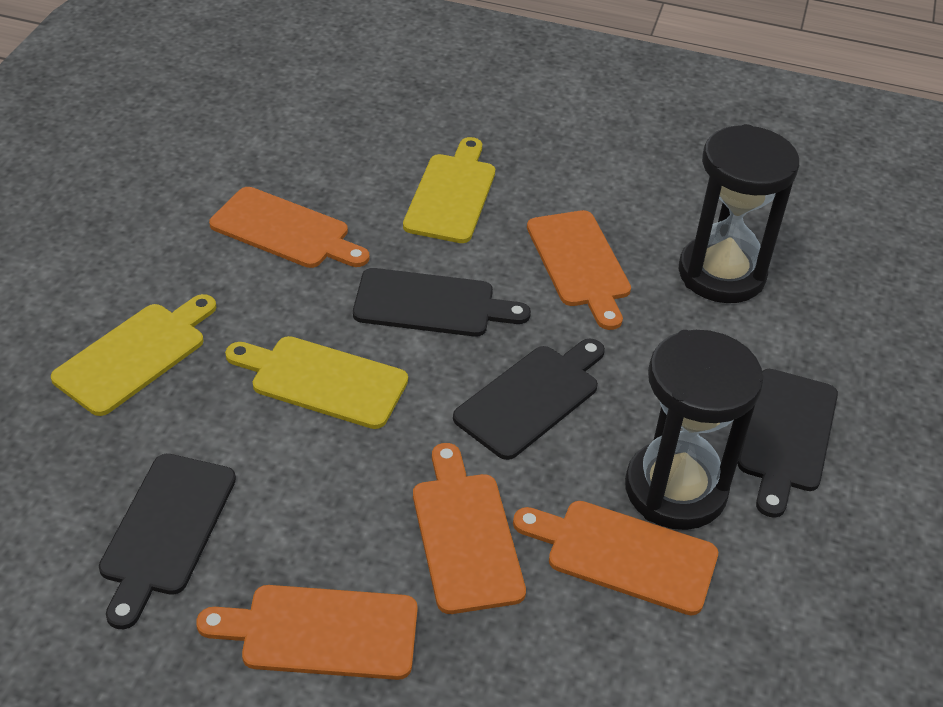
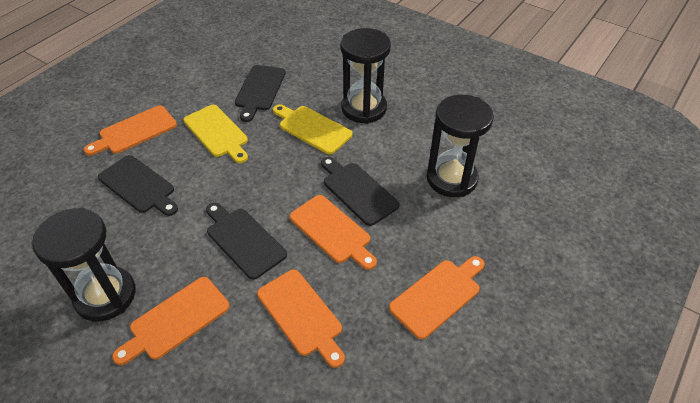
black hourglass: 2 -> 3
yellow cutting board: 3 -> 2

